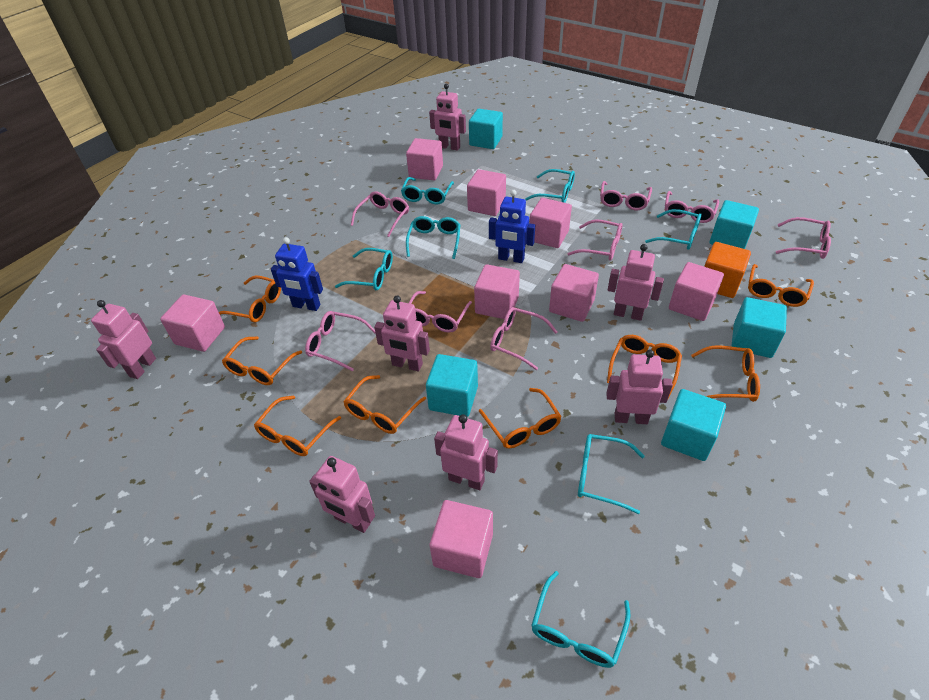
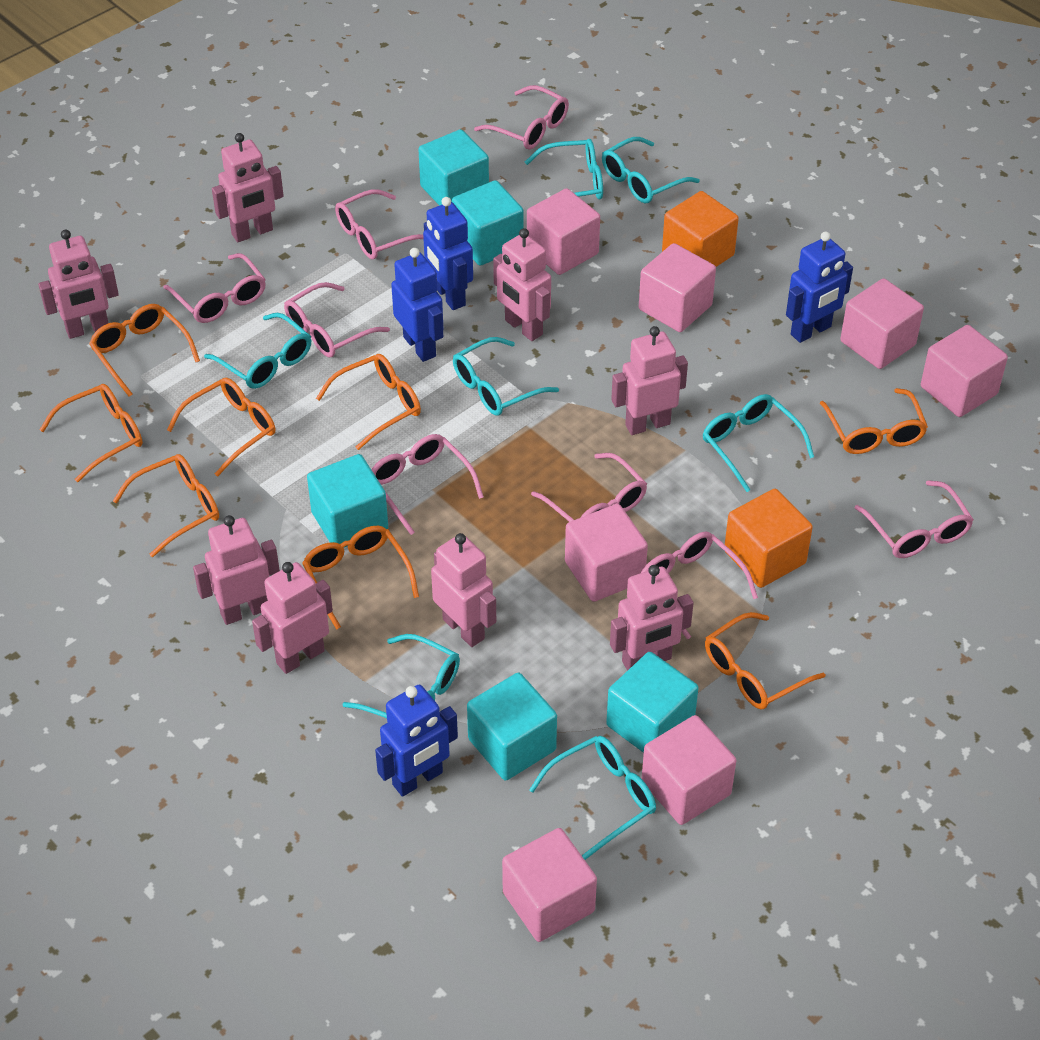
blue robot: 2 -> 4
orange cube: 1 -> 2
pink cube: 8 -> 7
pink robot: 7 -> 8

